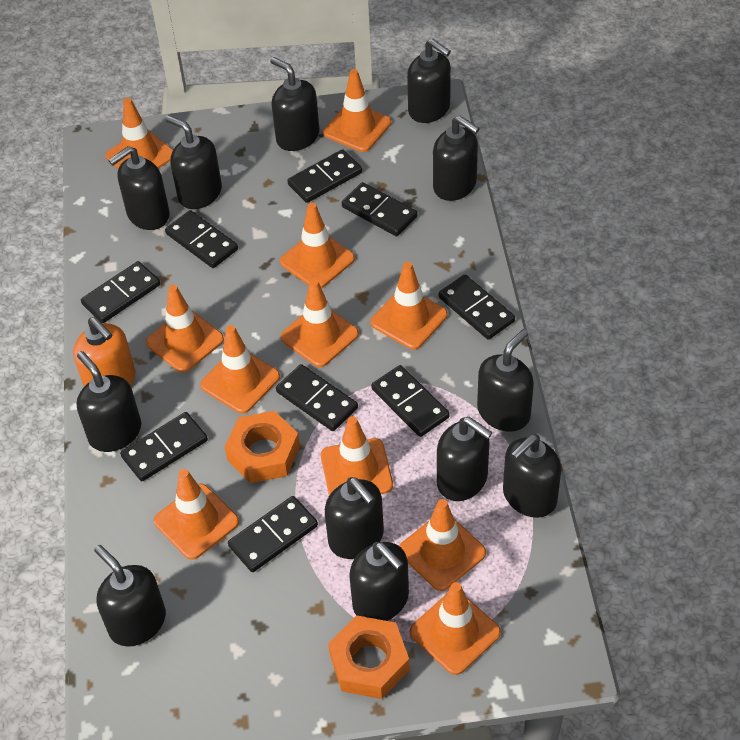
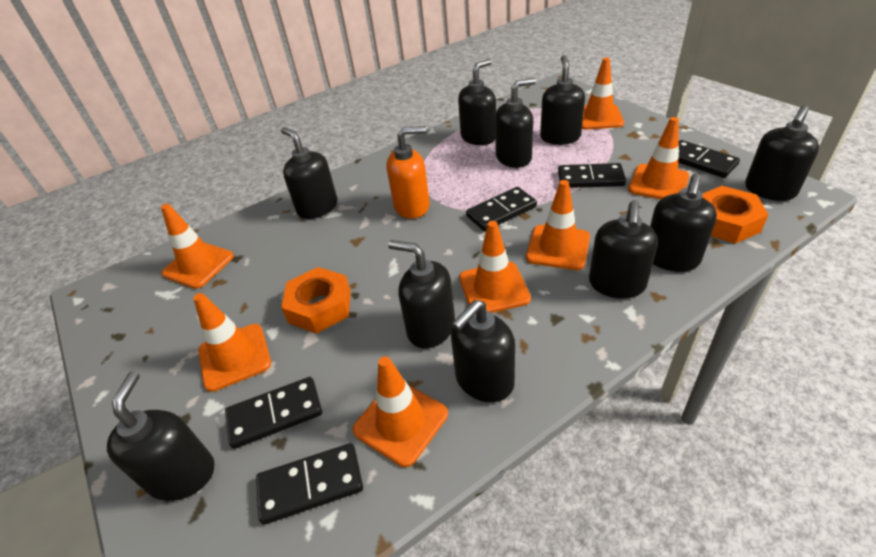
black domino: 9 -> 5
black soap dispenser: 12 -> 10
orange traffic cone: 11 -> 7

